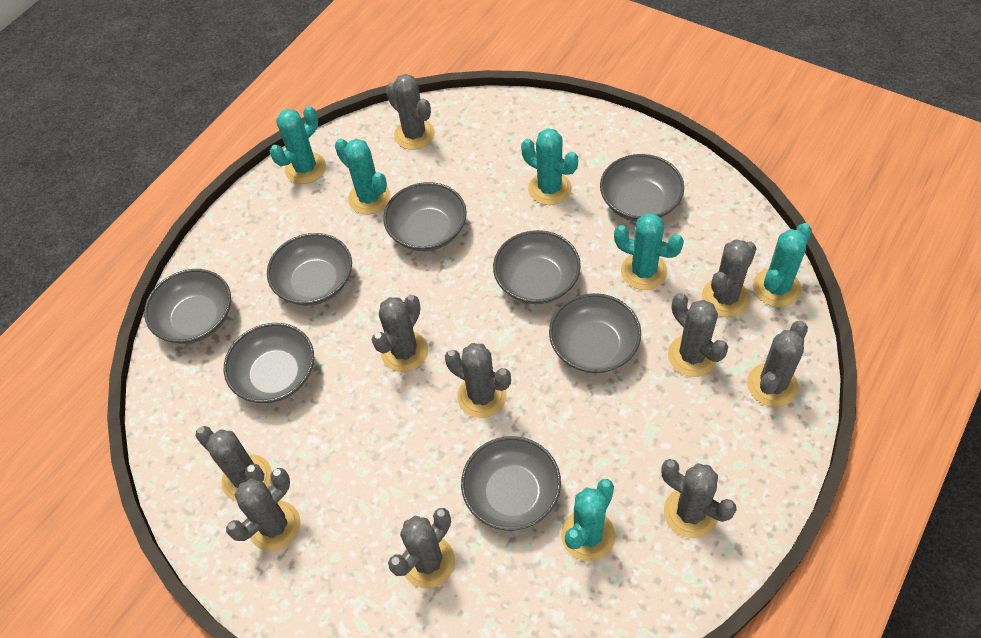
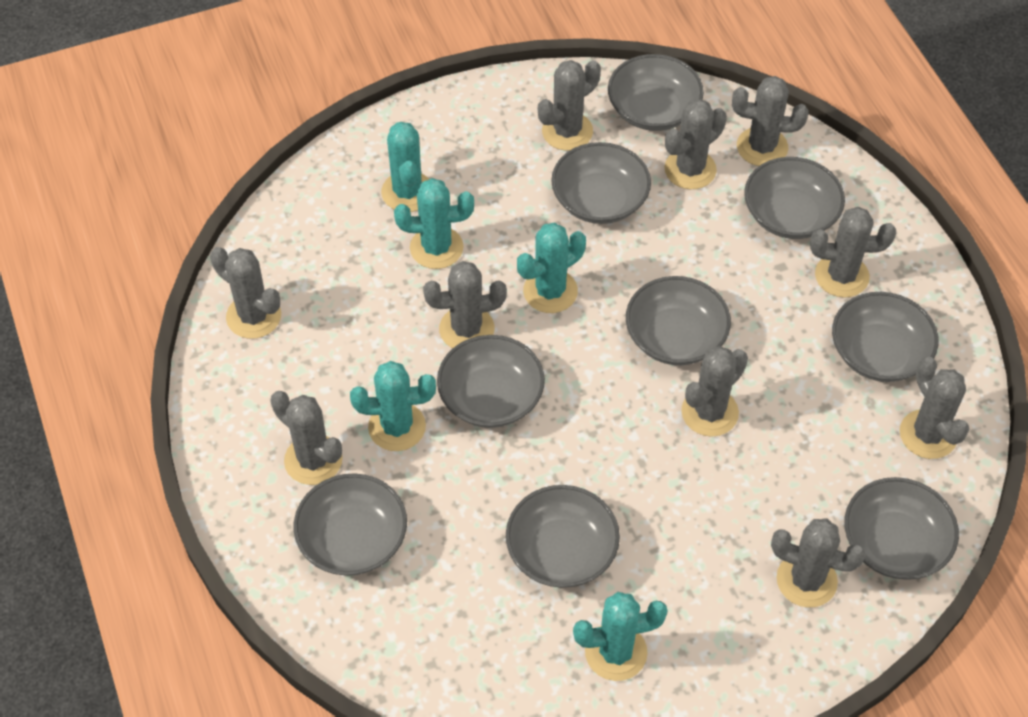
grey bowl: 8 -> 9
turquoise cactus: 6 -> 5

